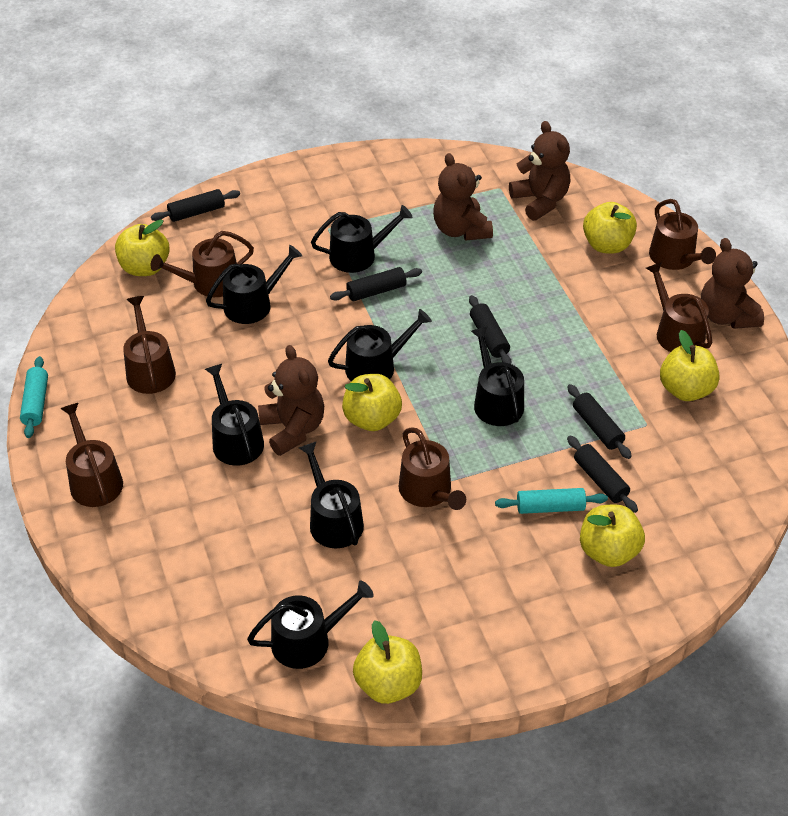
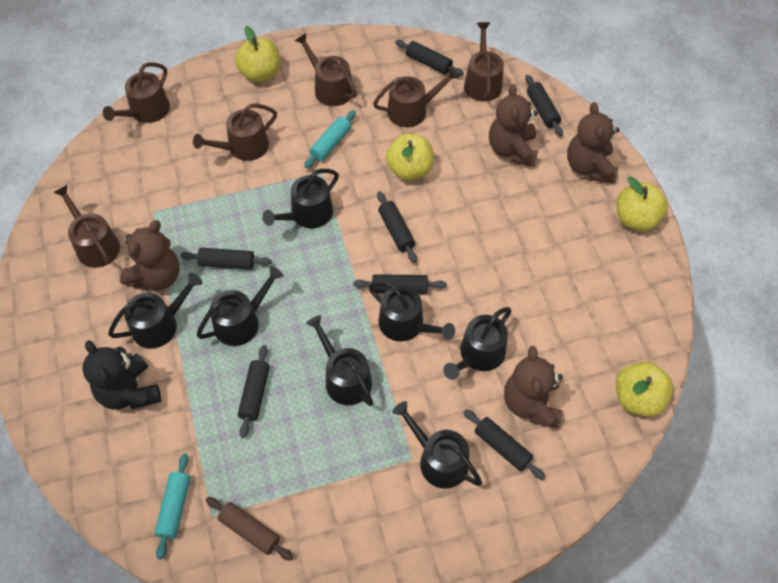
black rolling pin: 5 -> 7
black teddy bear: 0 -> 1
brown rolling pin: 0 -> 1
yellow apple: 6 -> 4

